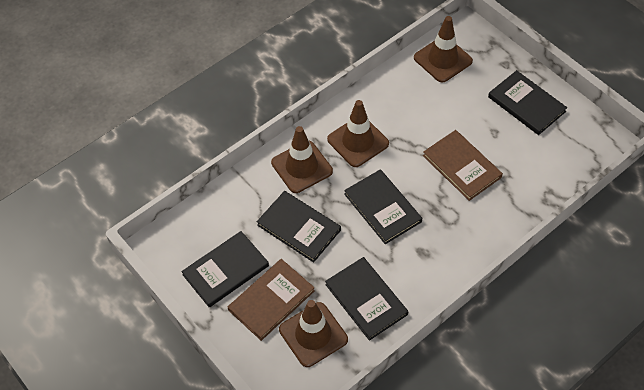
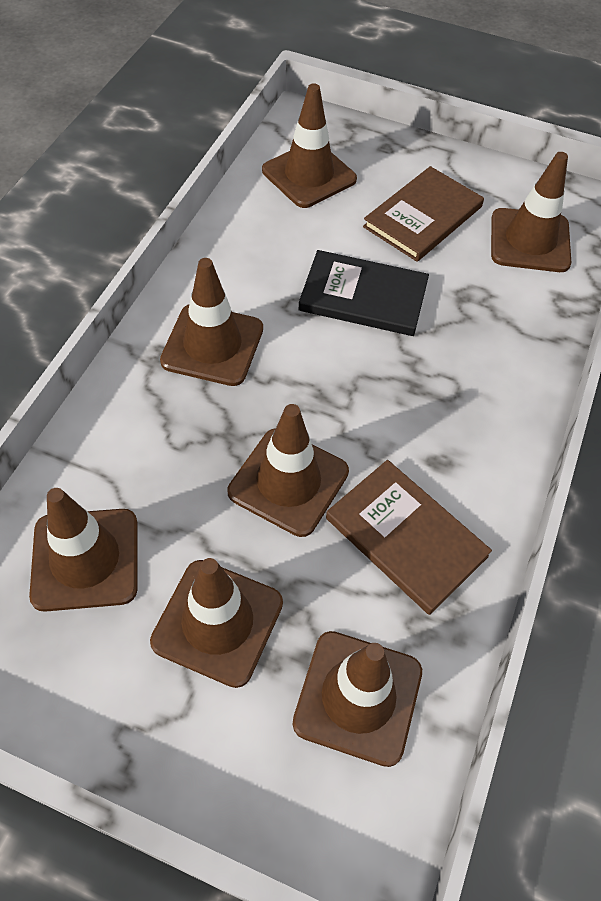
black book: 5 -> 1
brown traffic cone: 4 -> 7

